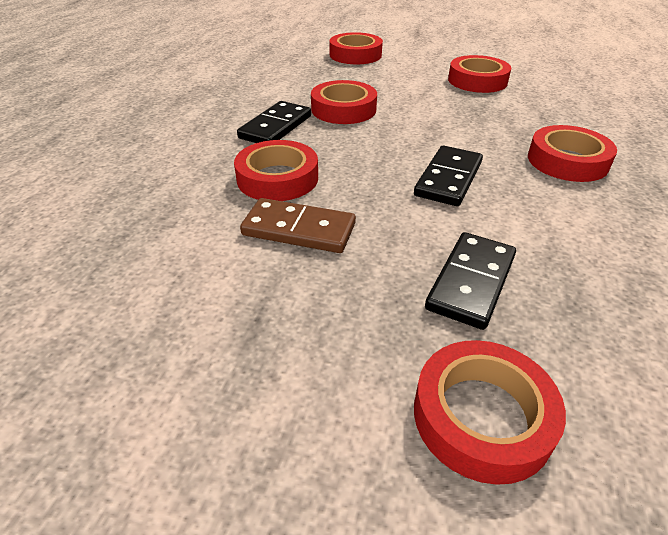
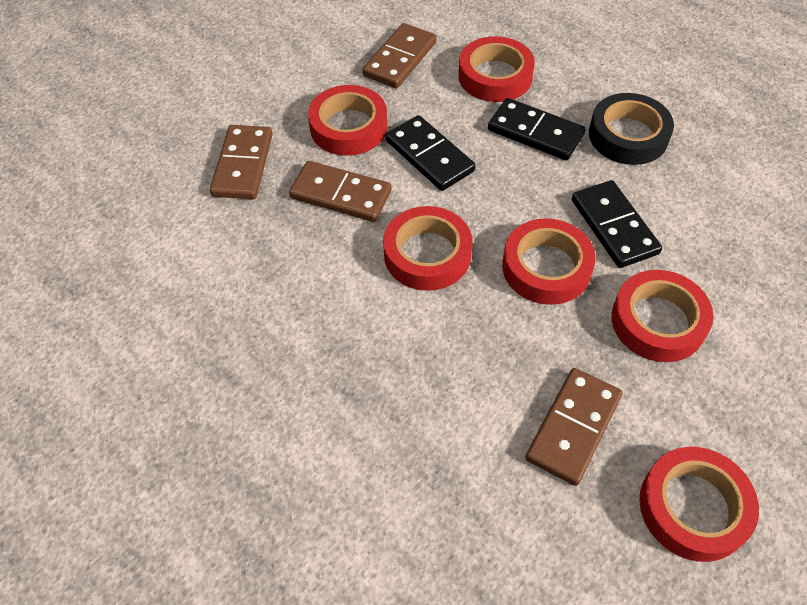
black tape: 0 -> 1
brown domino: 1 -> 4

